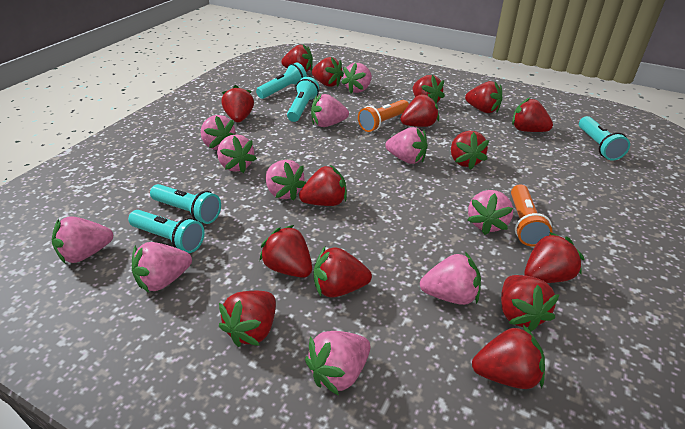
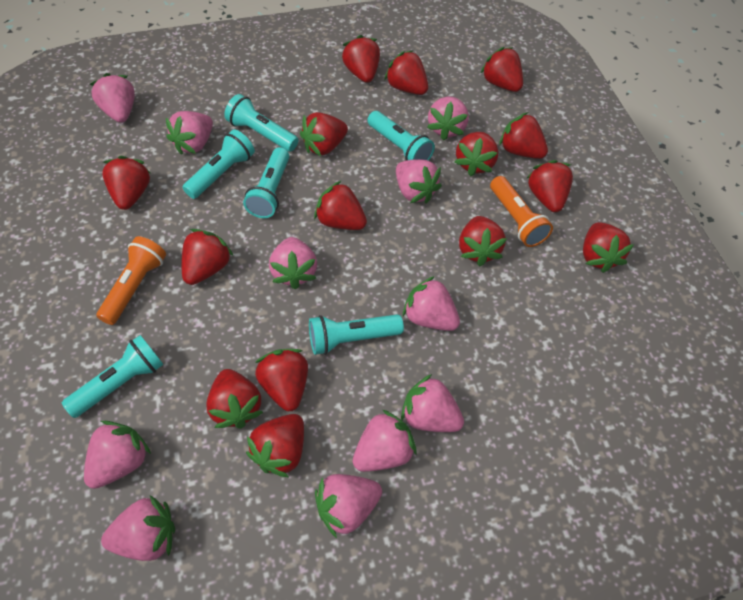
turquoise flashlight: 5 -> 6

